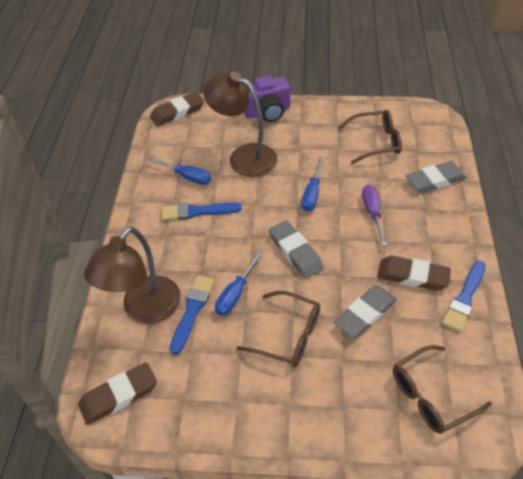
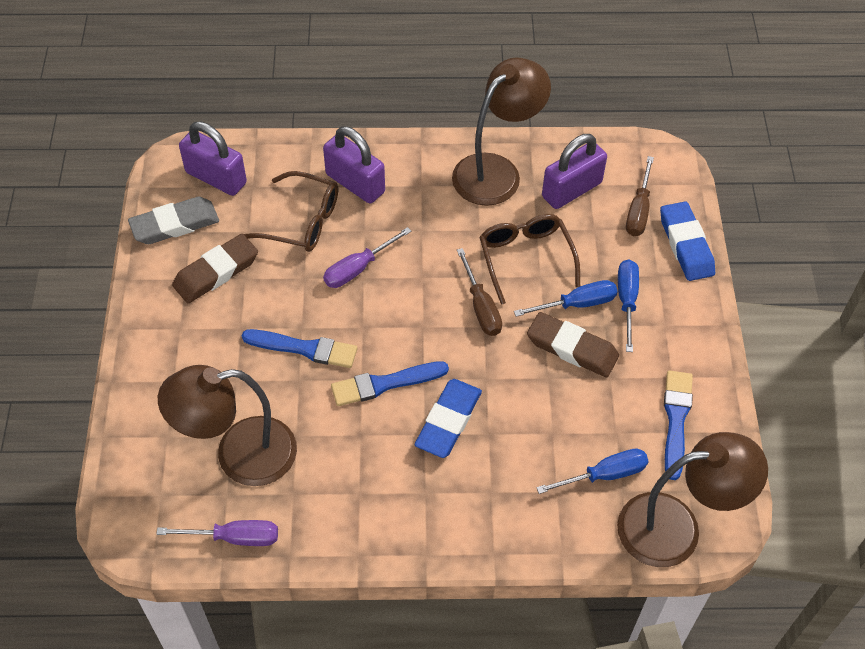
blue eraser: 0 -> 2
brown eraser: 3 -> 2
brown glasses: 3 -> 2
brown lamp: 2 -> 3
brown screwdriver: 0 -> 2
grey eraser: 3 -> 1
purple camera: 1 -> 0
purple padlock: 0 -> 3
purple screwdriver: 1 -> 2

